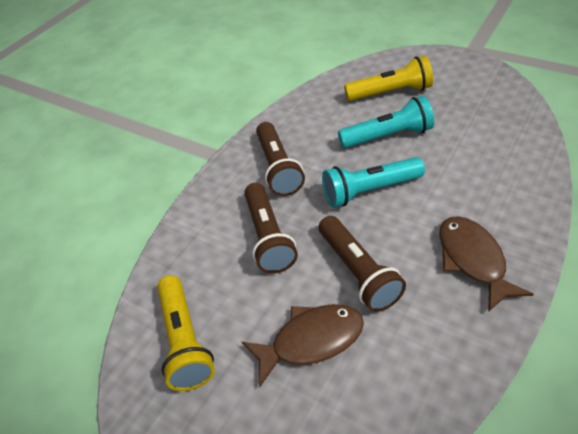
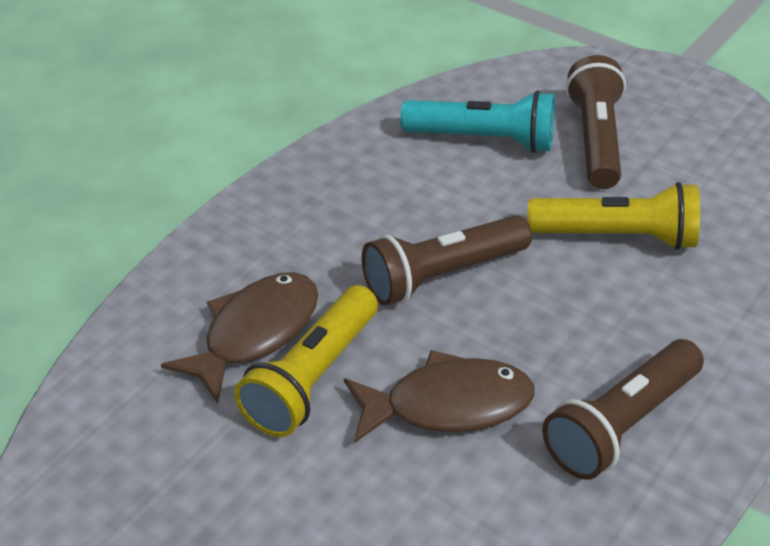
turquoise flashlight: 2 -> 1

